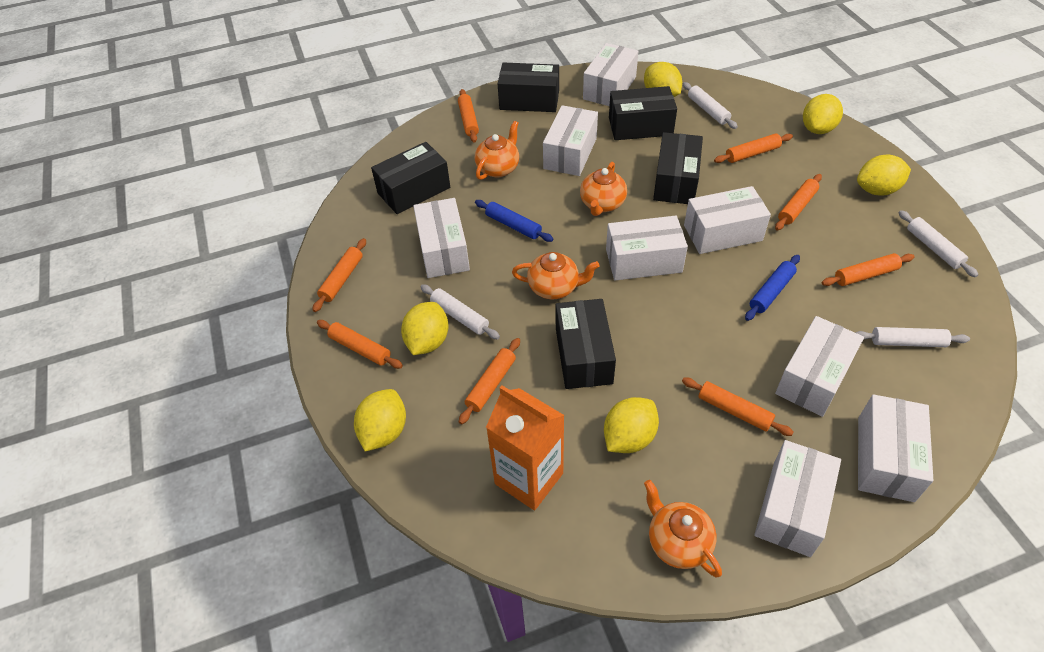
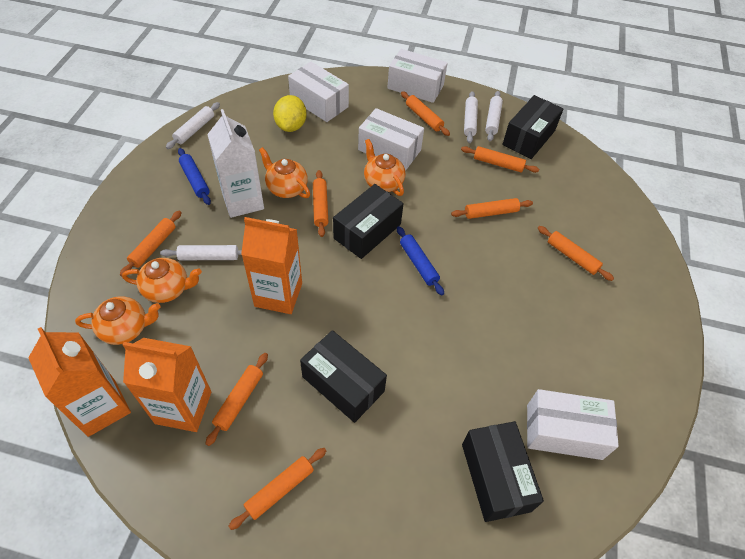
black box: 5 -> 4
orange carton: 1 -> 3
white box: 8 -> 4
white carton: 0 -> 1
yellow lemon: 6 -> 1

